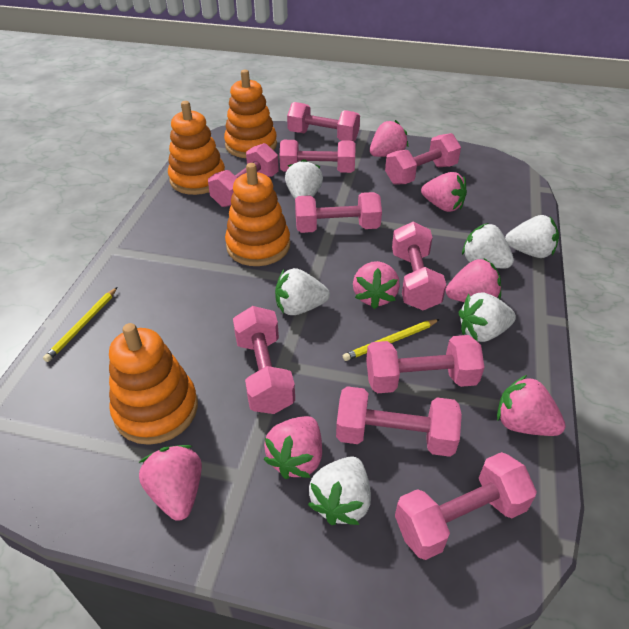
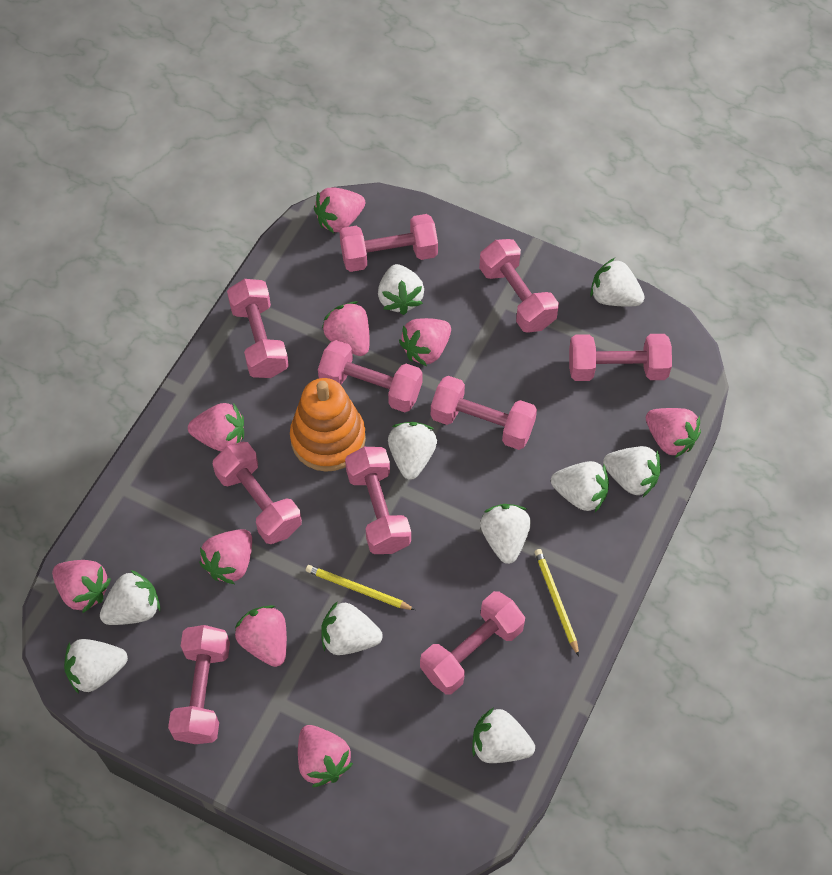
orange stacking toy: 4 -> 1
pink strawberry: 7 -> 9
white strawberry: 6 -> 10

